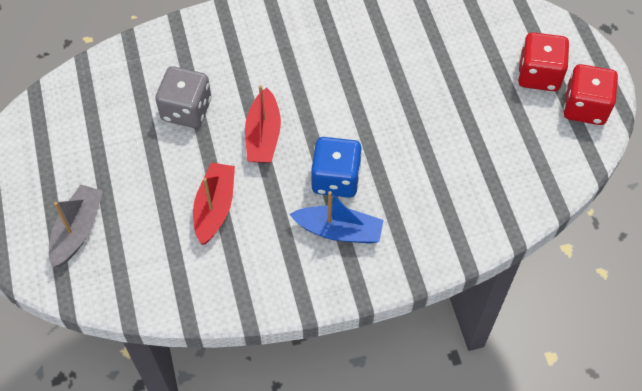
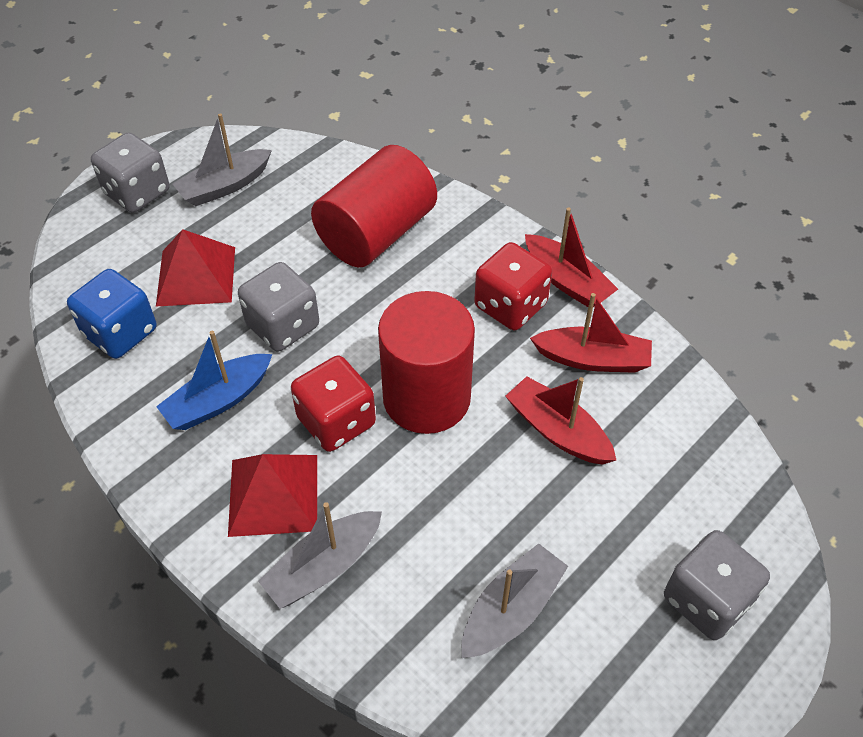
grey boat: 1 -> 3
grey dice: 1 -> 3
red boat: 2 -> 3
red cylinder: 0 -> 2
red pyramid: 0 -> 2

